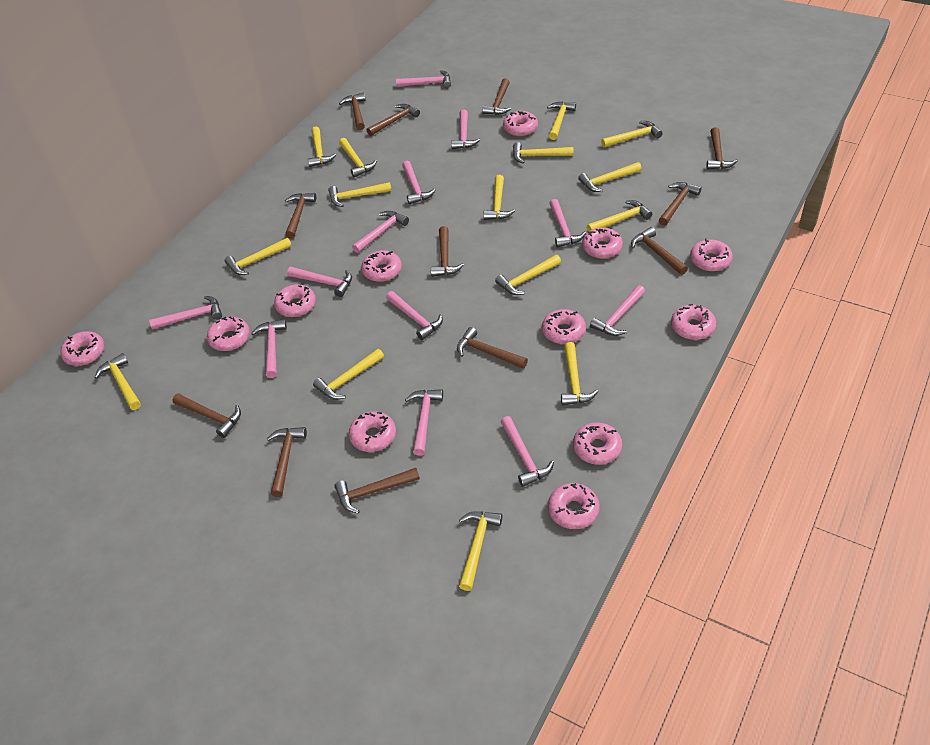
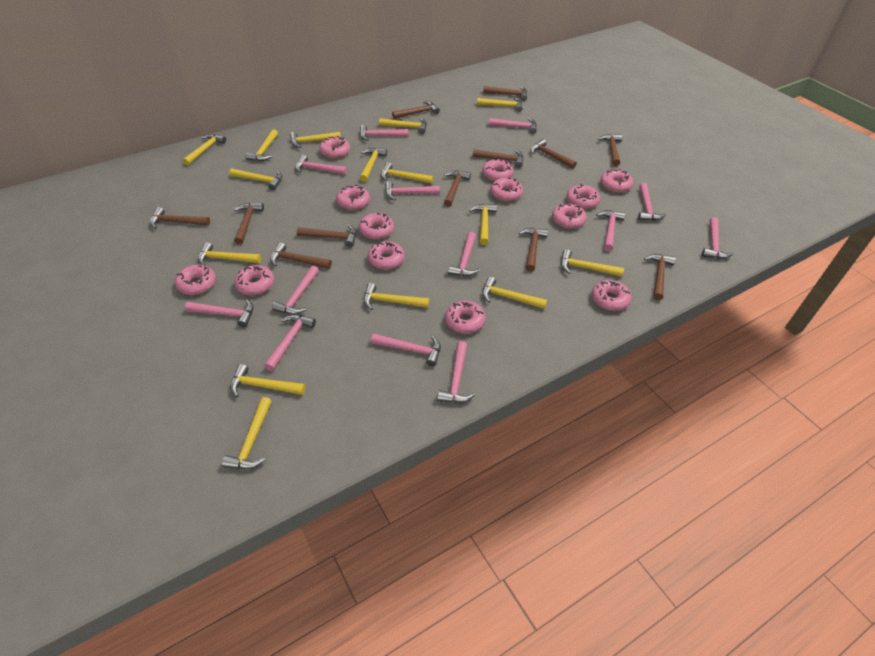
pink donut: 12 -> 13
pink hammer: 12 -> 13

